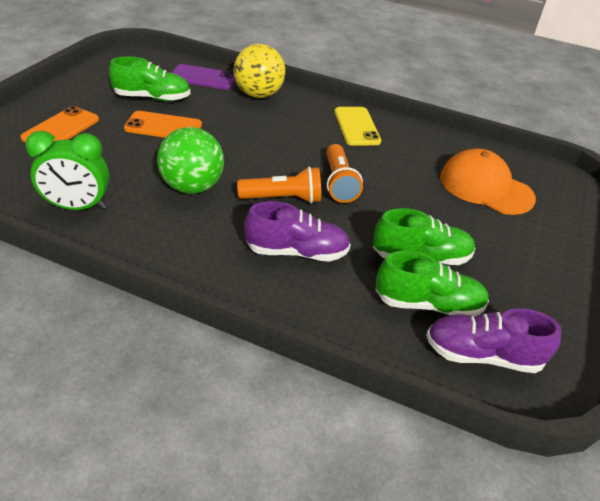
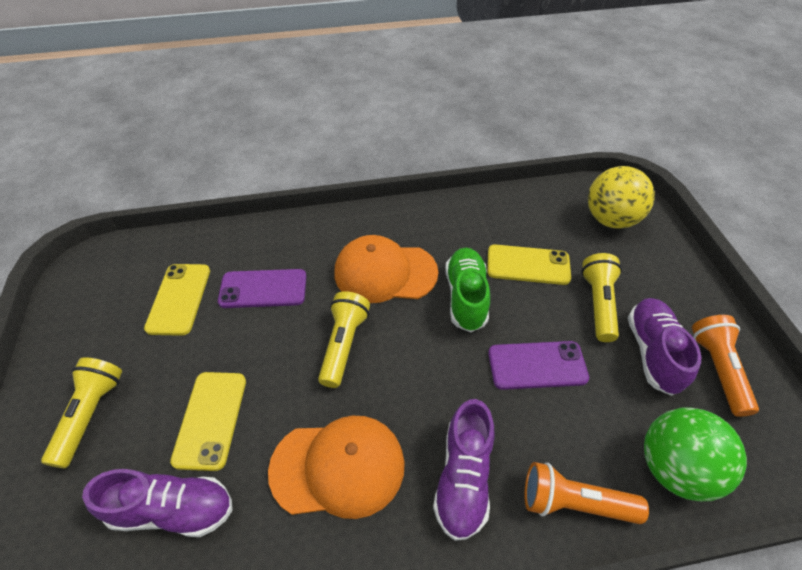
green clock: 1 -> 0
green shoe: 3 -> 1
orange cap: 1 -> 2
orange phone: 2 -> 0
purple phone: 1 -> 2
purple shoe: 2 -> 3
yellow flashlight: 0 -> 3
yellow phone: 1 -> 3

